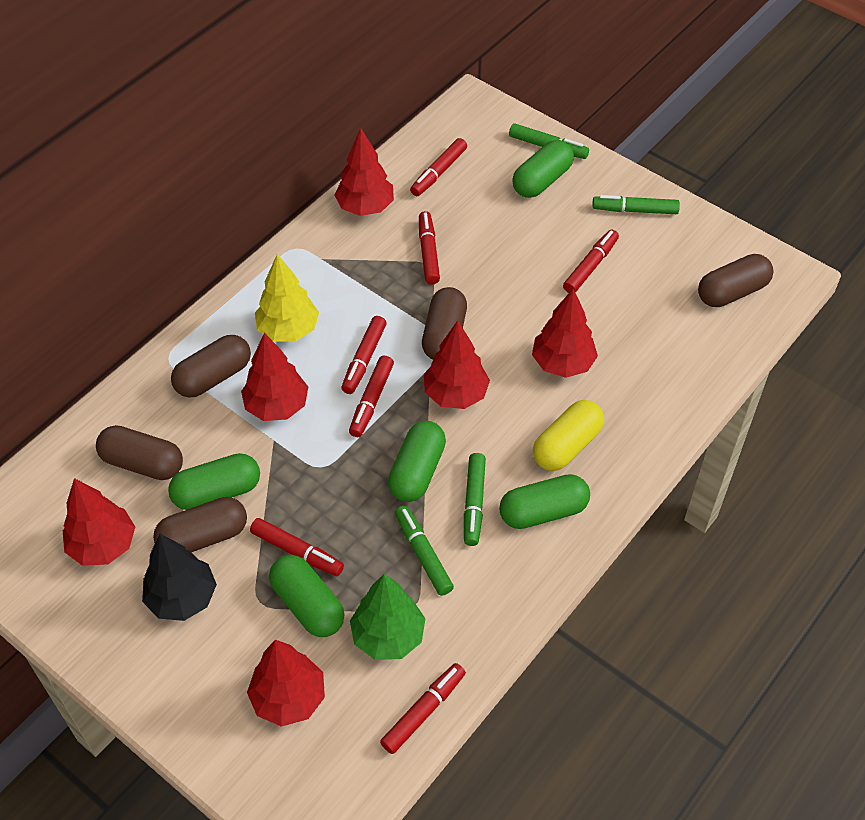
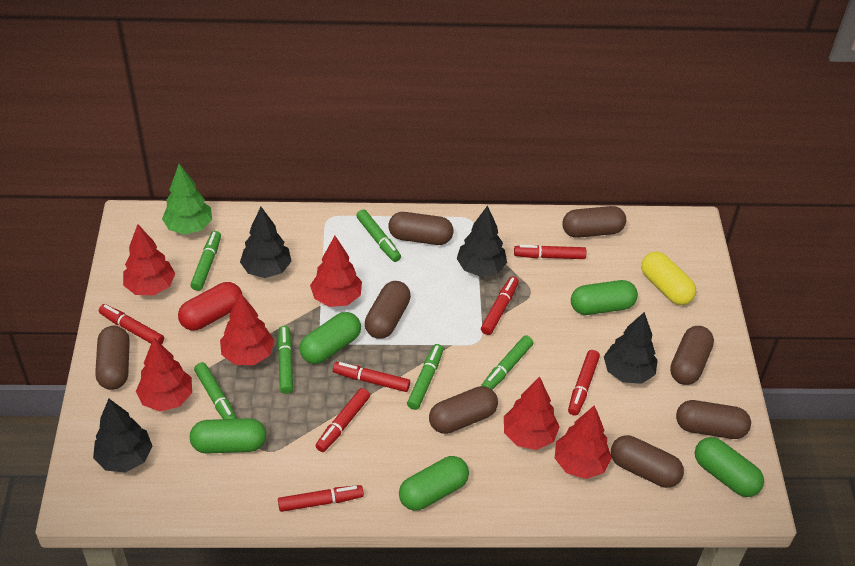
black tree: 1 -> 4
brown capsule: 5 -> 8
green marker: 4 -> 6
red capsule: 0 -> 1
yellow tree: 1 -> 0

